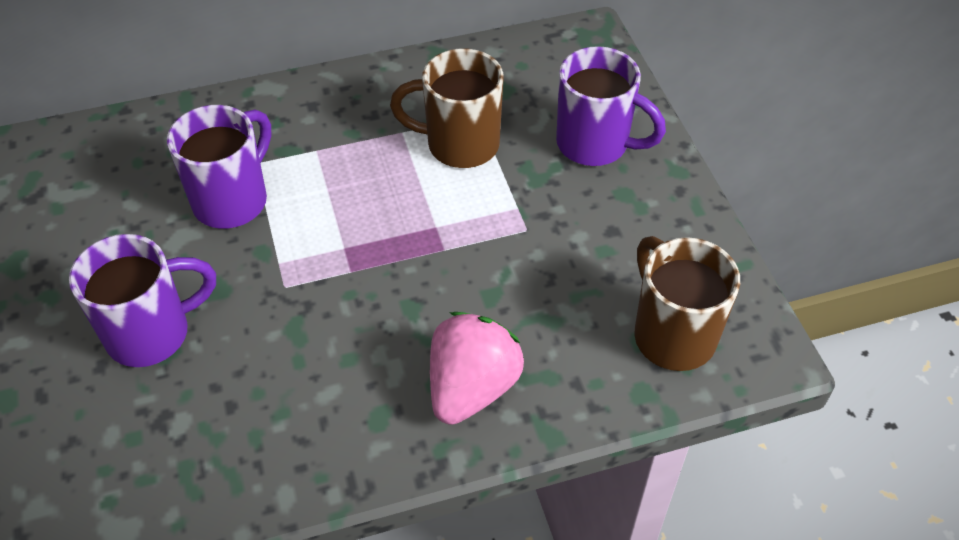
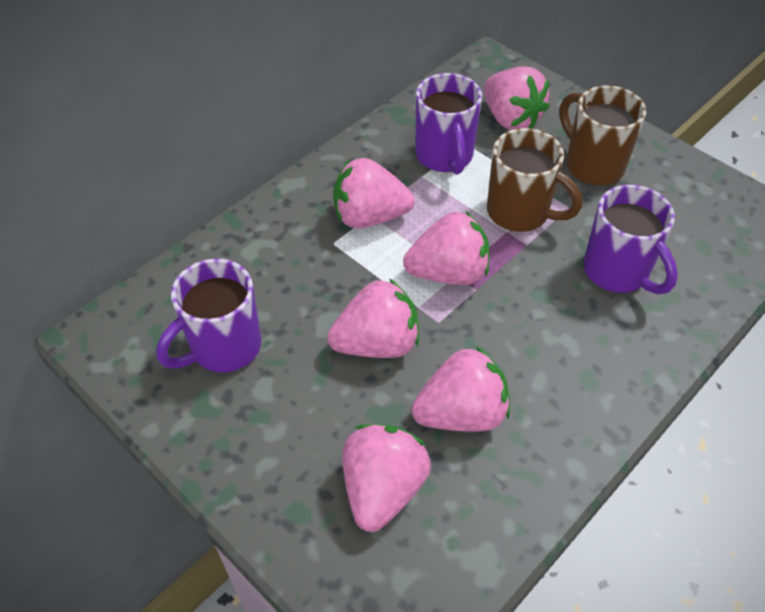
pink strawberry: 1 -> 6

